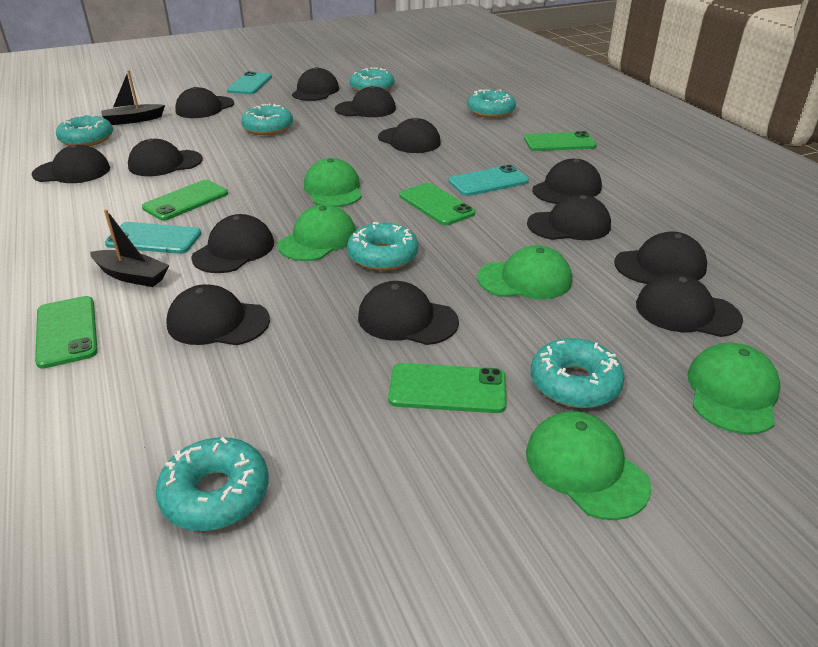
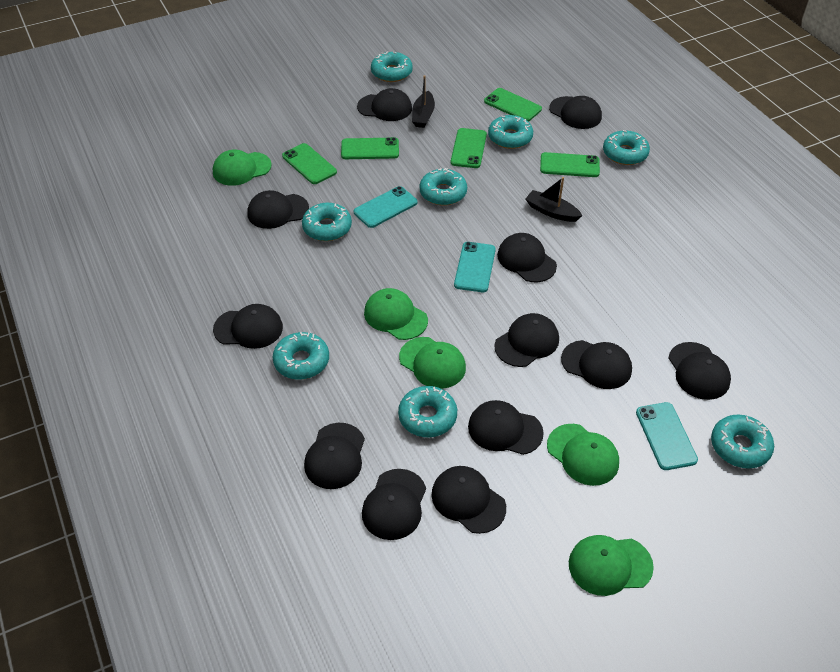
black cap: 13 -> 12
turquoise donut: 7 -> 8

